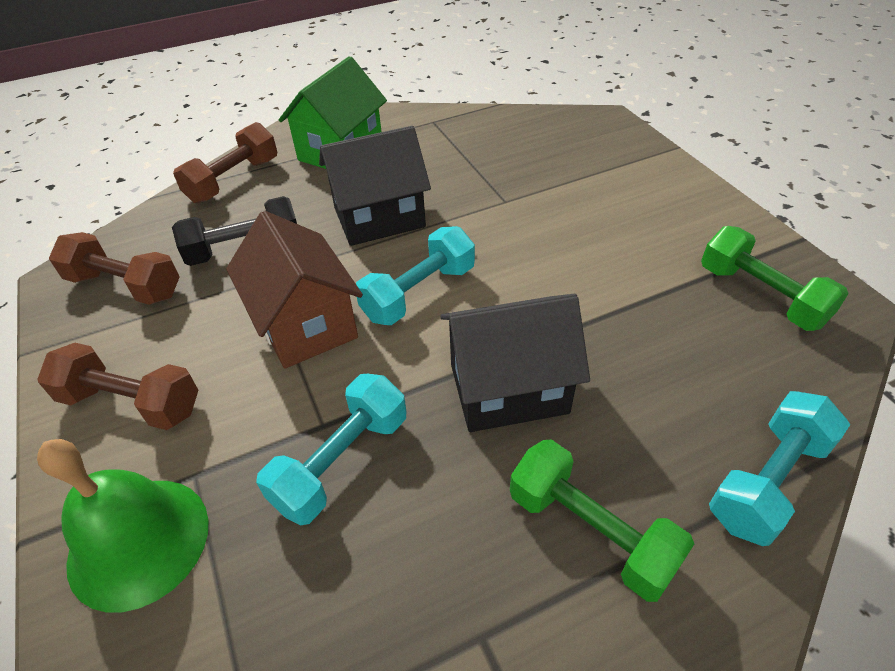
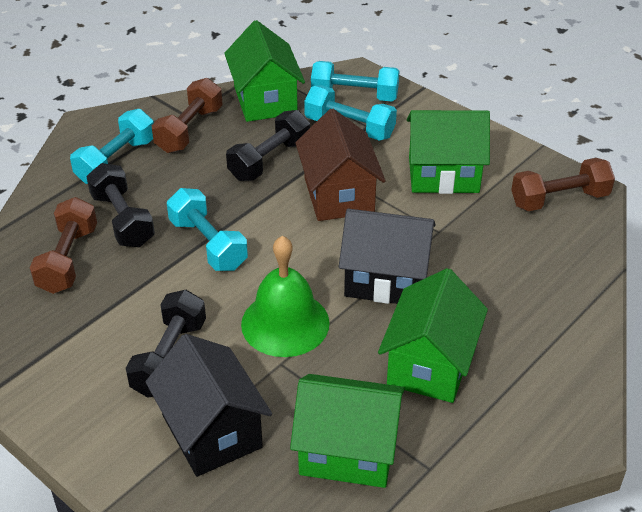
black dumbbell: 1 -> 3
green dumbbell: 2 -> 0
green house: 1 -> 4
turquoise dumbbell: 3 -> 4

